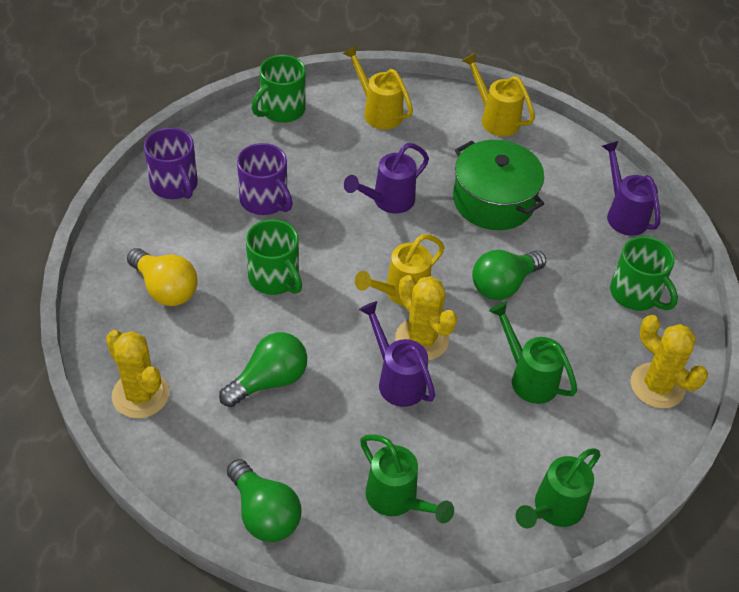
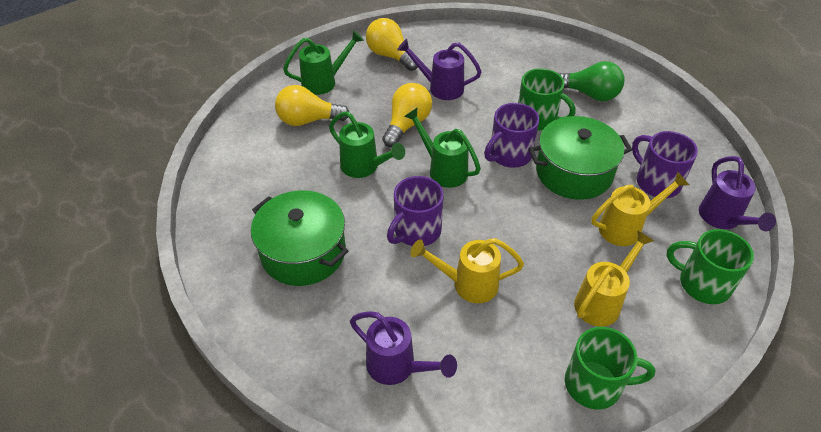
green light bulb: 3 -> 1
green pot: 1 -> 2
purple mug: 2 -> 3
yellow cactus: 3 -> 0
yellow light bulb: 1 -> 3

